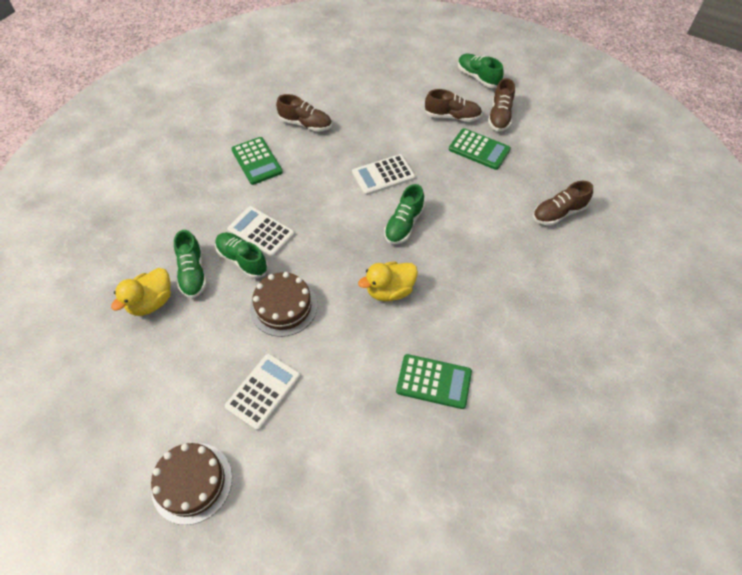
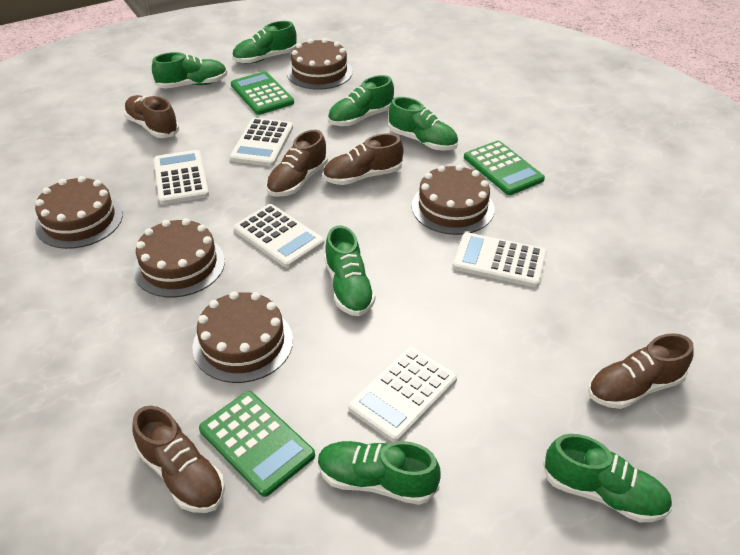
brown cake: 2 -> 5
brown shoe: 4 -> 5
green shoe: 4 -> 7
white calculator: 3 -> 5
yellow duck: 2 -> 0

